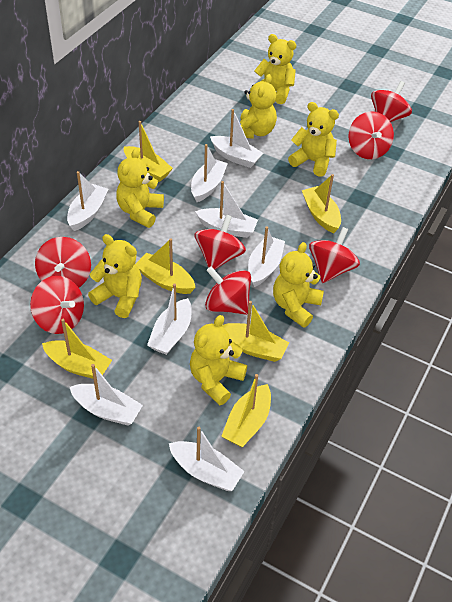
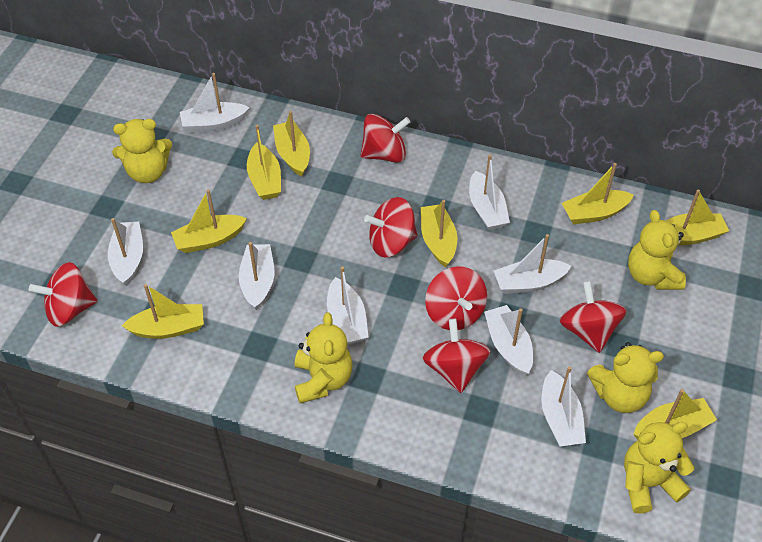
red spinning top: 7 -> 6
yellow boat: 6 -> 8
yellow teddy bear: 7 -> 5

